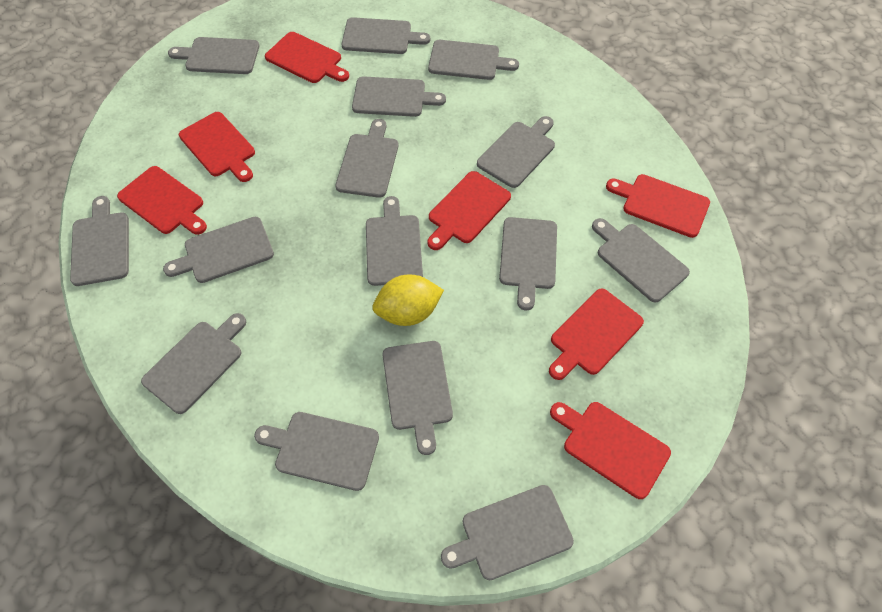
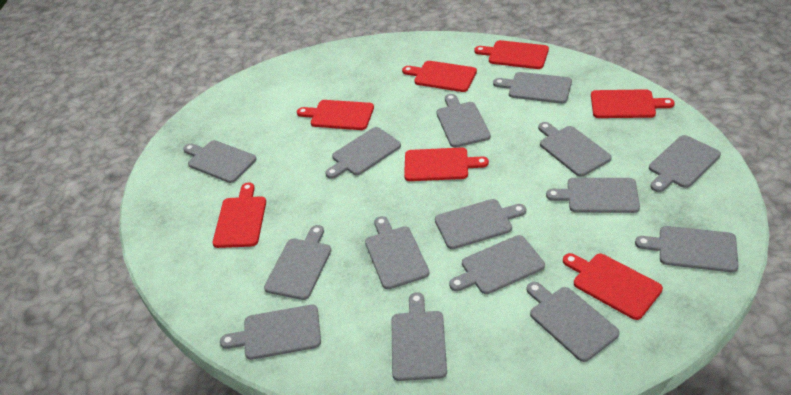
yellow lemon: 1 -> 0

